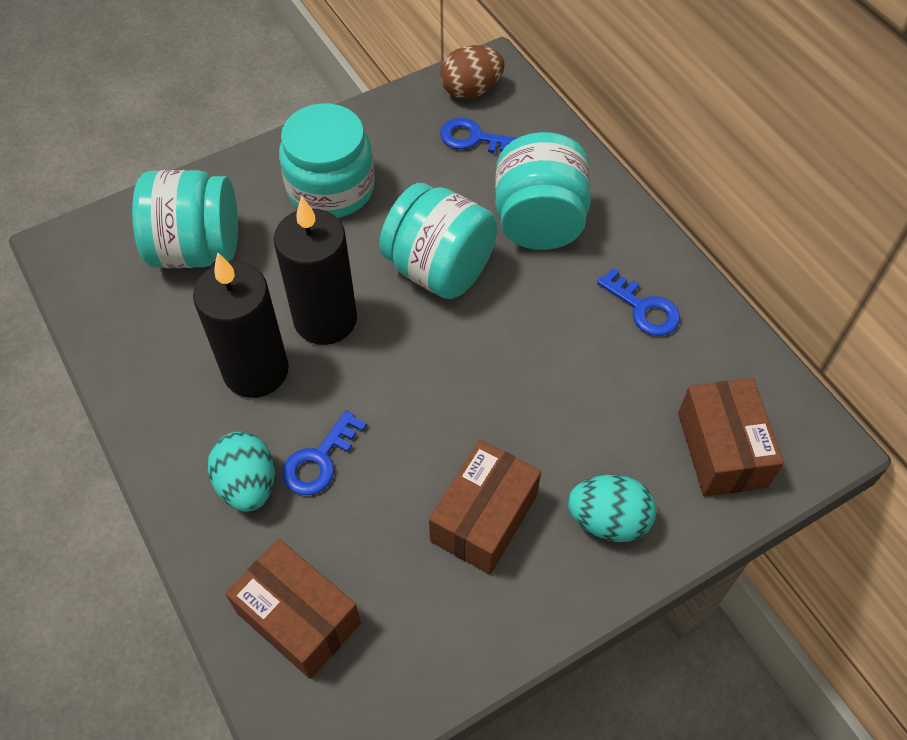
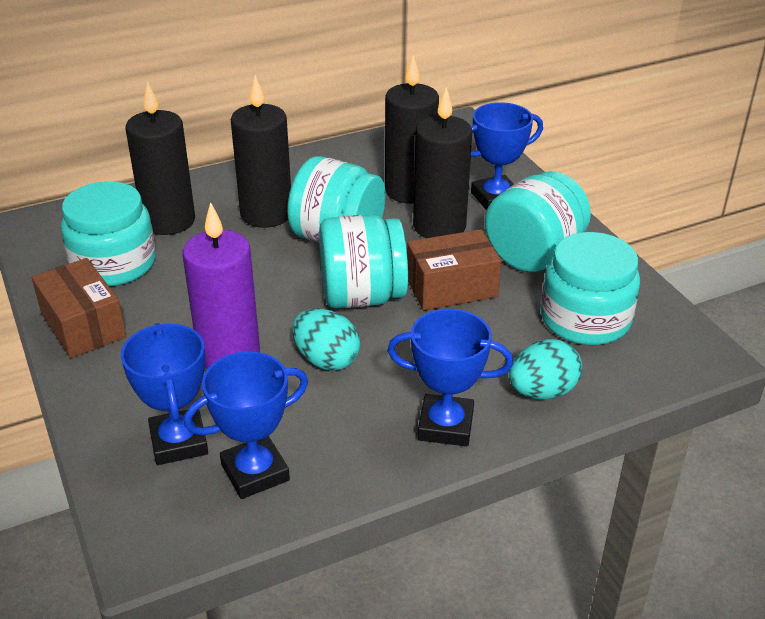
black candle: 2 -> 4
blue key: 3 -> 0
blue trophy: 0 -> 4
brown box: 3 -> 2
brown egg: 1 -> 0
purple candle: 0 -> 1
turquoise jar: 4 -> 5

